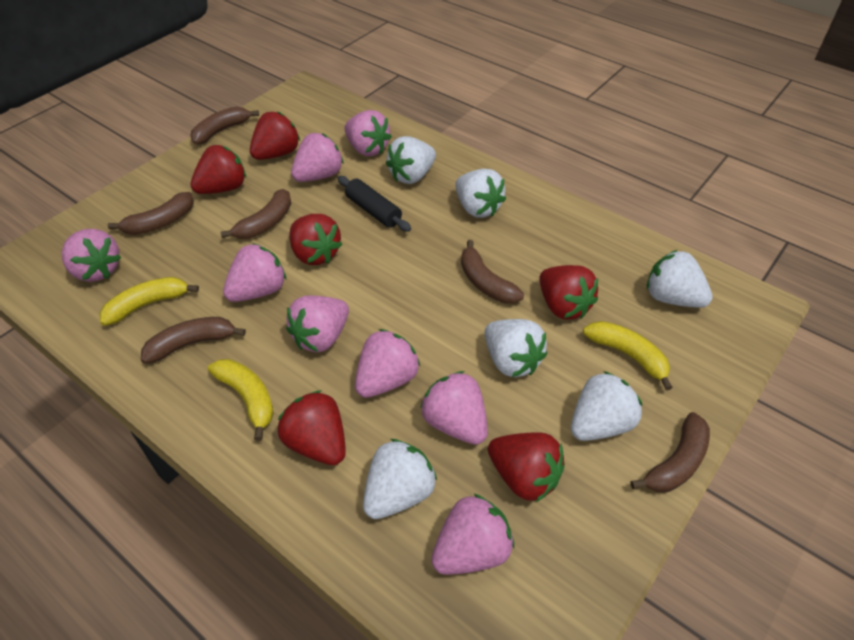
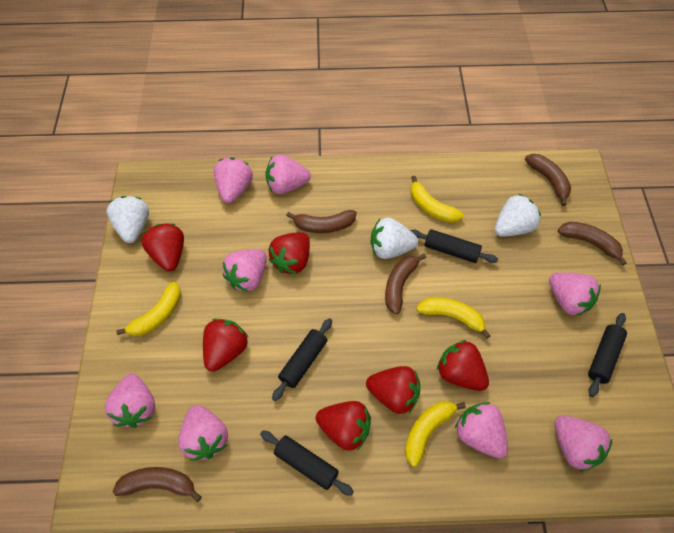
black rolling pin: 1 -> 4
brown banana: 6 -> 5
white strawberry: 6 -> 3
yellow banana: 3 -> 4

